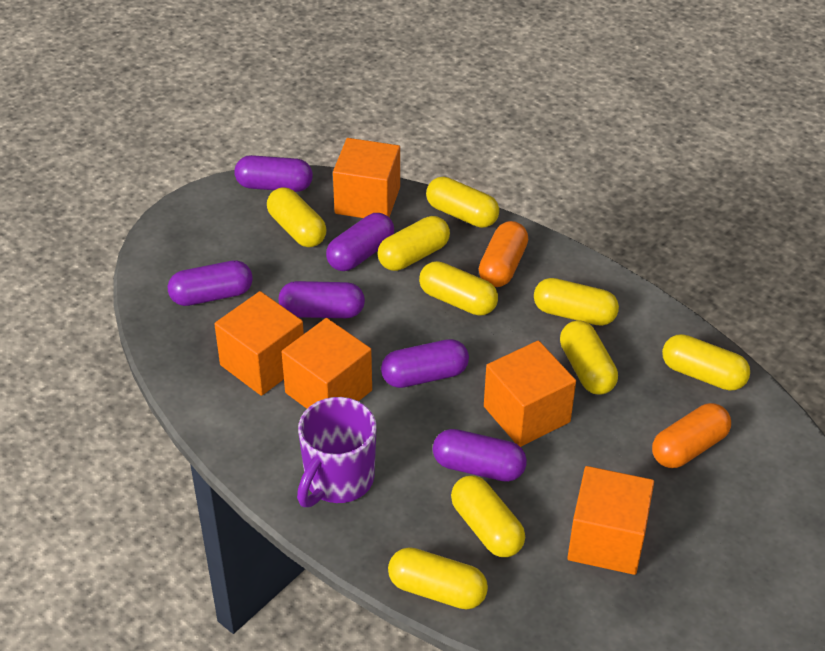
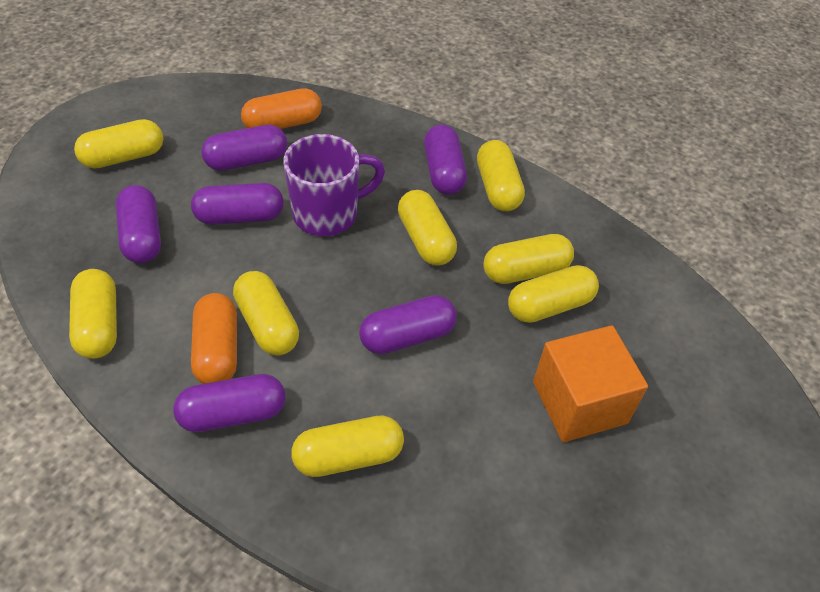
orange cube: 5 -> 1
yellow capsule: 9 -> 8

